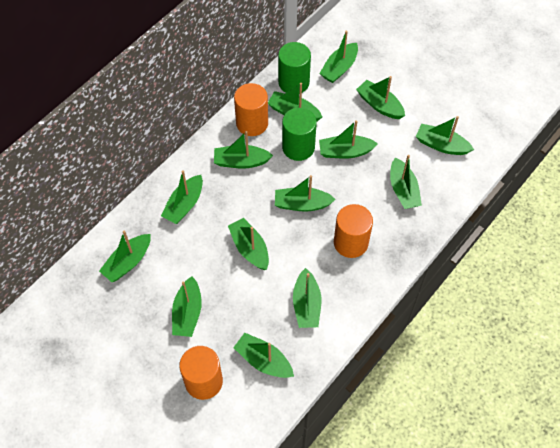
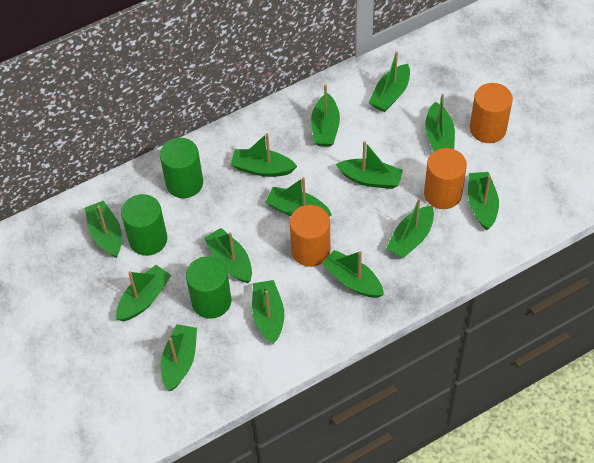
green cylinder: 2 -> 3

